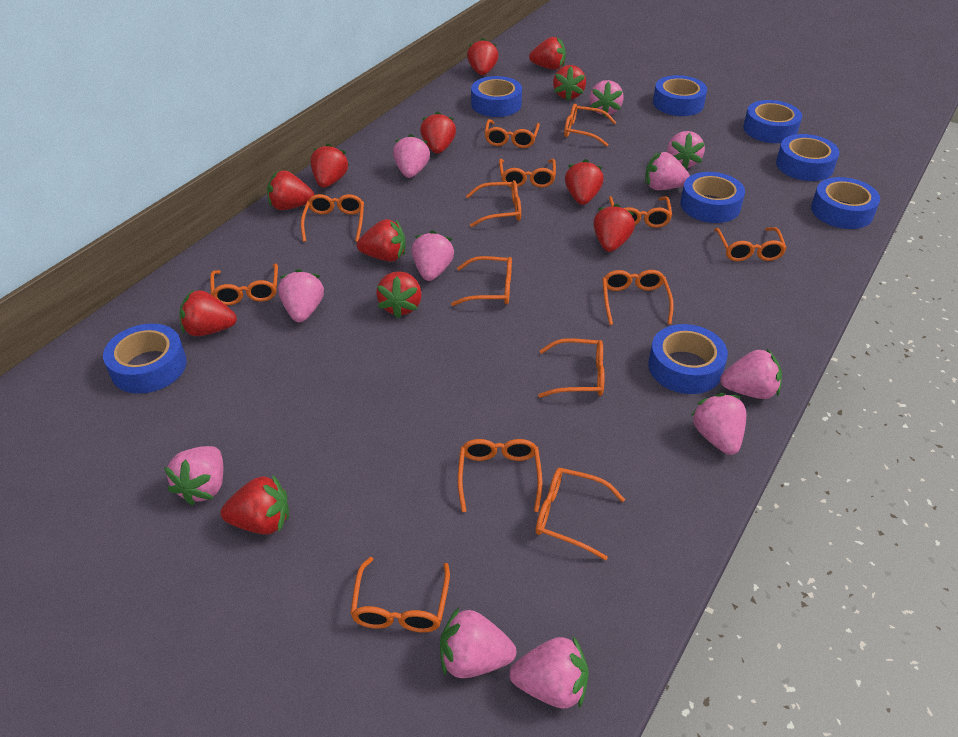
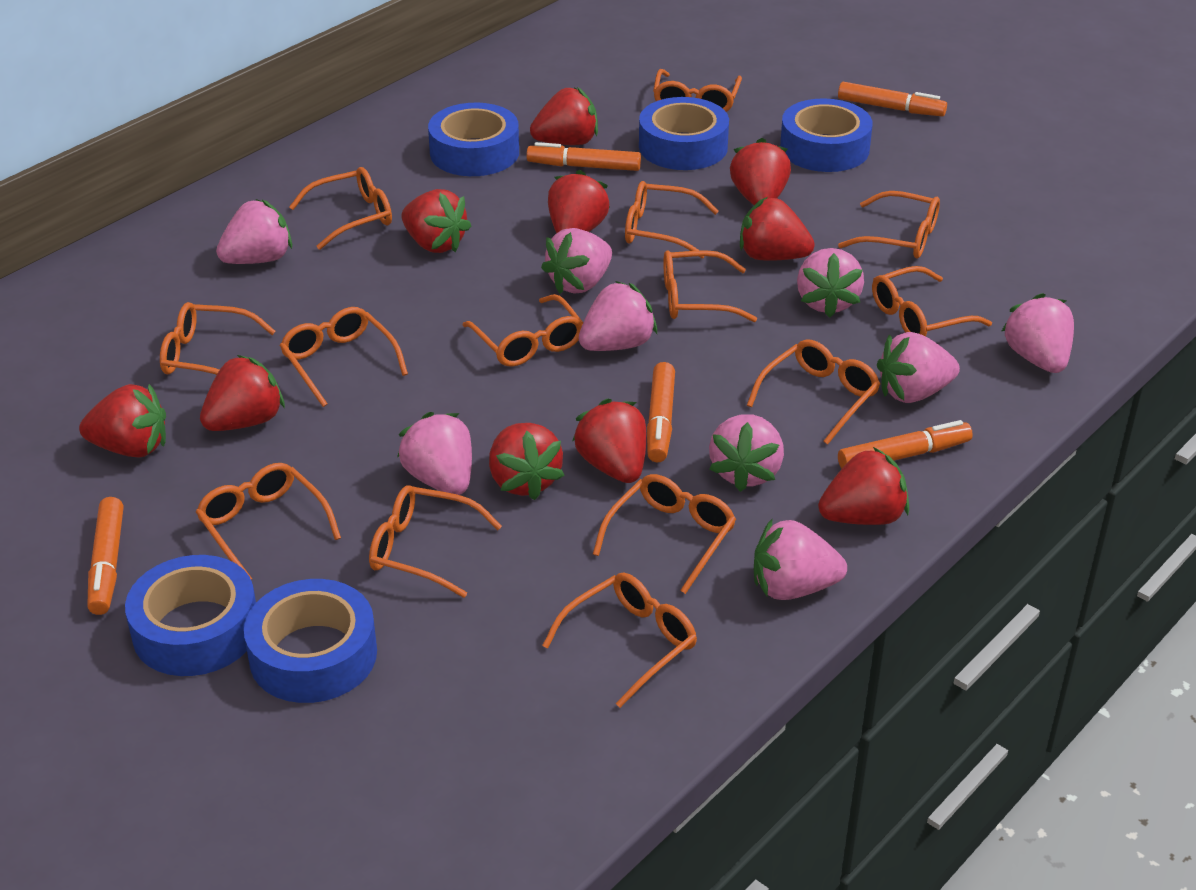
blue tape: 8 -> 5
orange marker: 0 -> 5
pink strawberry: 11 -> 9
red strawberry: 12 -> 10

